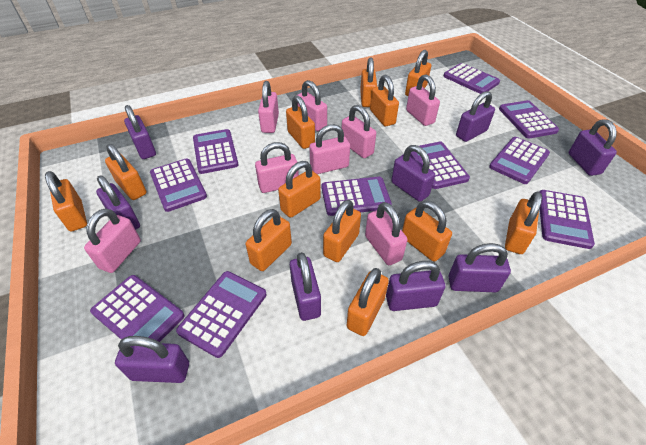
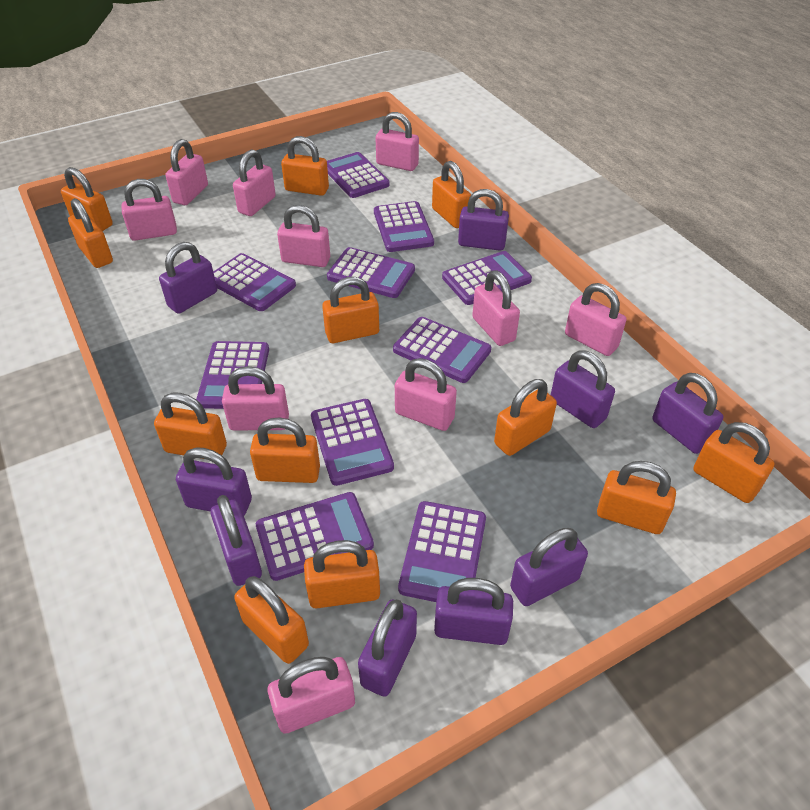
pink padlock: 8 -> 10

